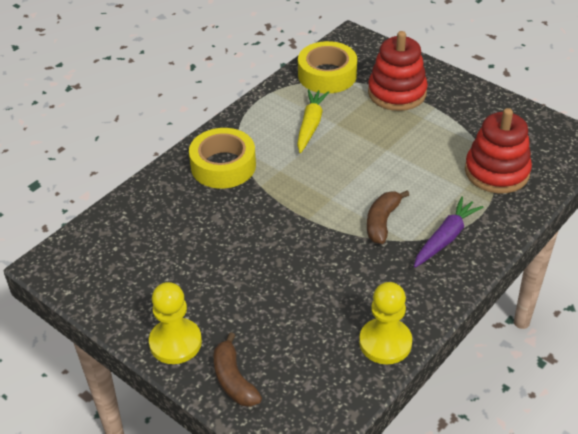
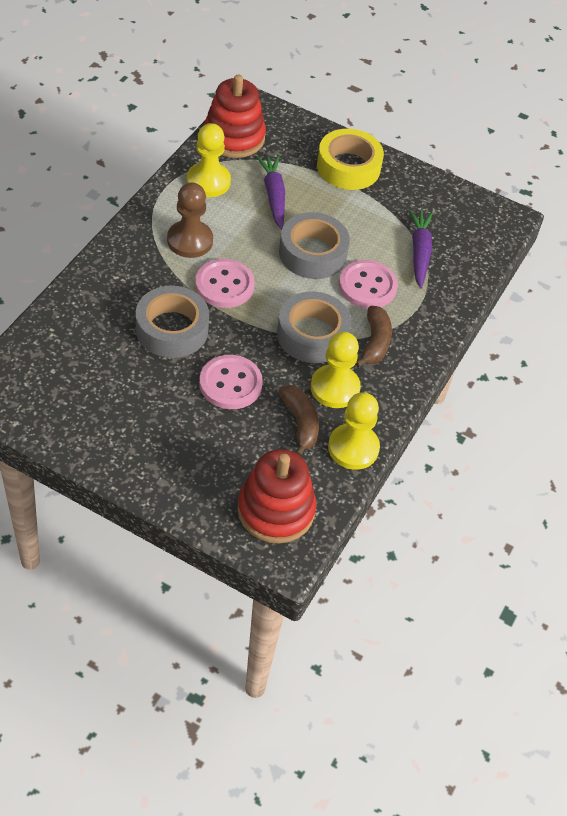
brown pawn: 0 -> 1
grey tape: 0 -> 3
pink button: 0 -> 3
purple carrot: 1 -> 2
yellow carrot: 1 -> 0
yellow pawn: 2 -> 3
yellow tape: 2 -> 1

